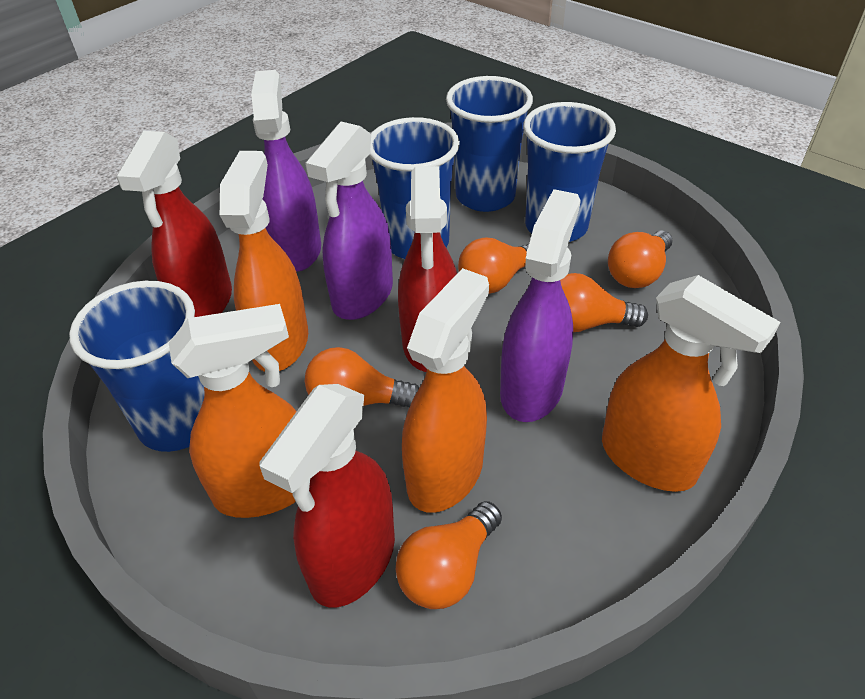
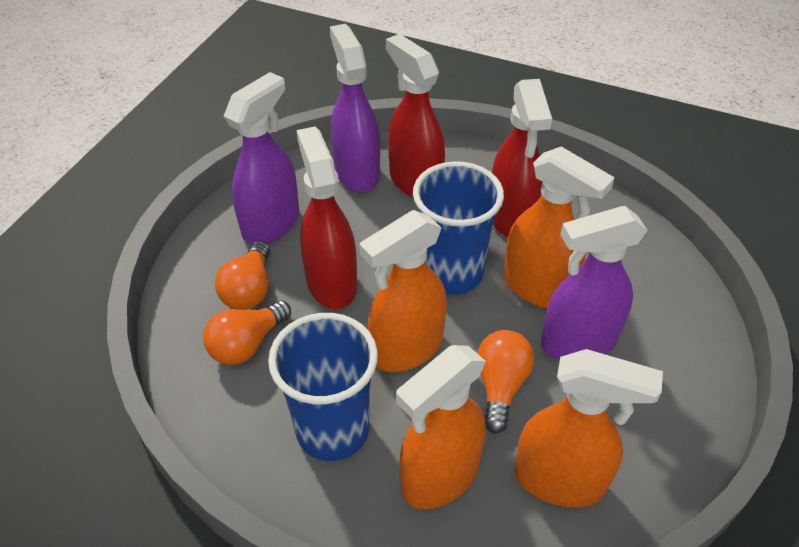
blue cup: 4 -> 2
orange light bulb: 5 -> 3

